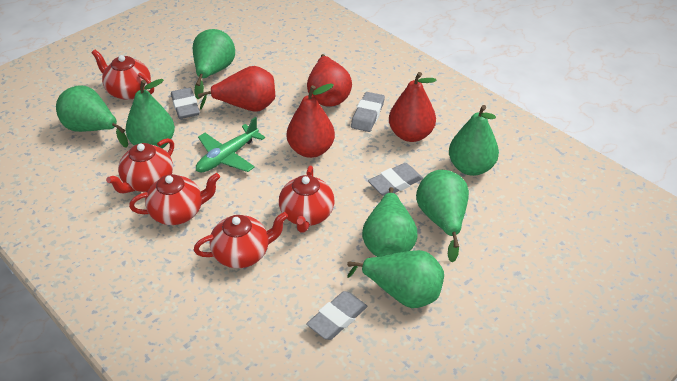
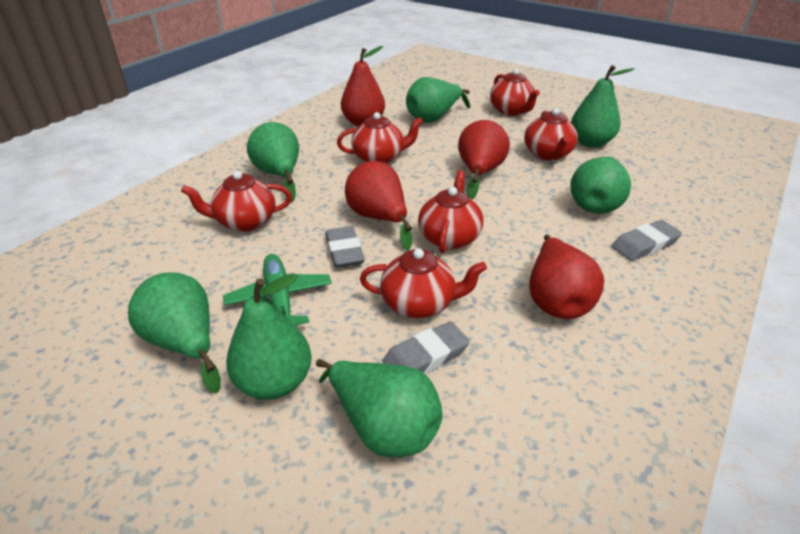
grey eraser: 4 -> 3
red teapot: 5 -> 6

